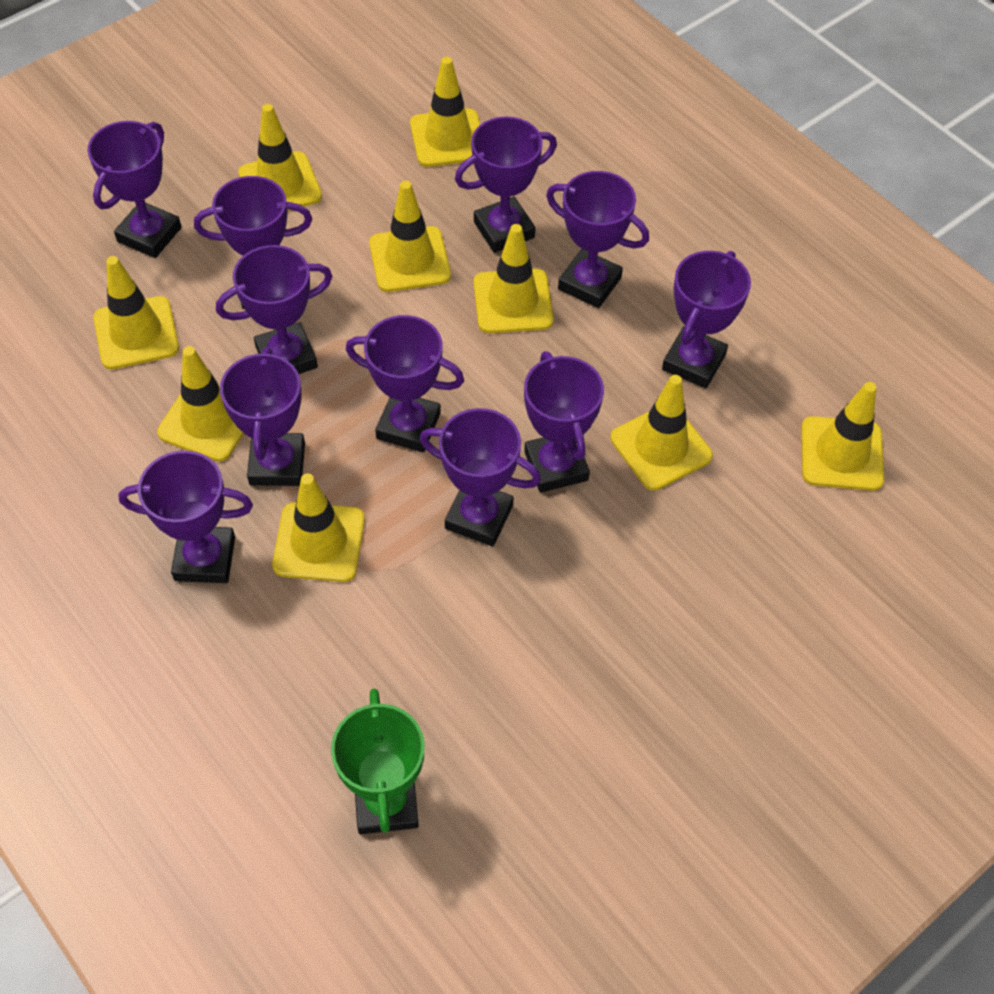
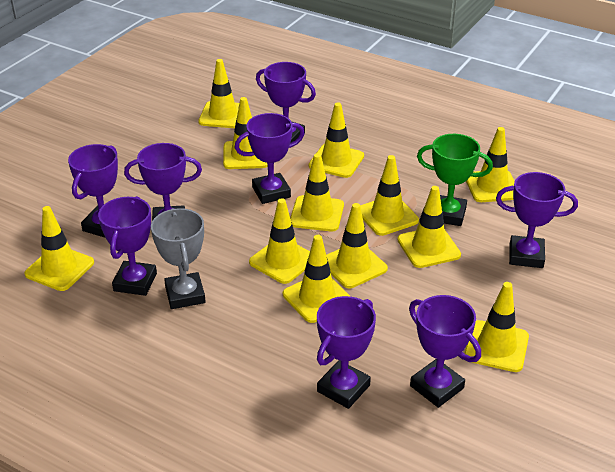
grey trophy: 0 -> 1
purple trophy: 11 -> 8
yellow traffic cone: 9 -> 12

